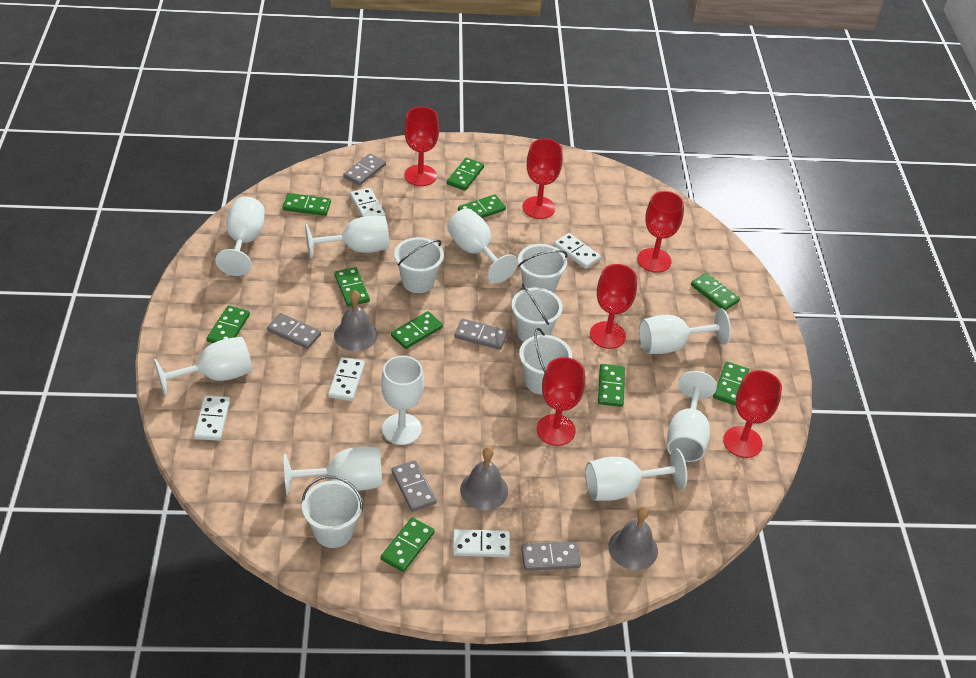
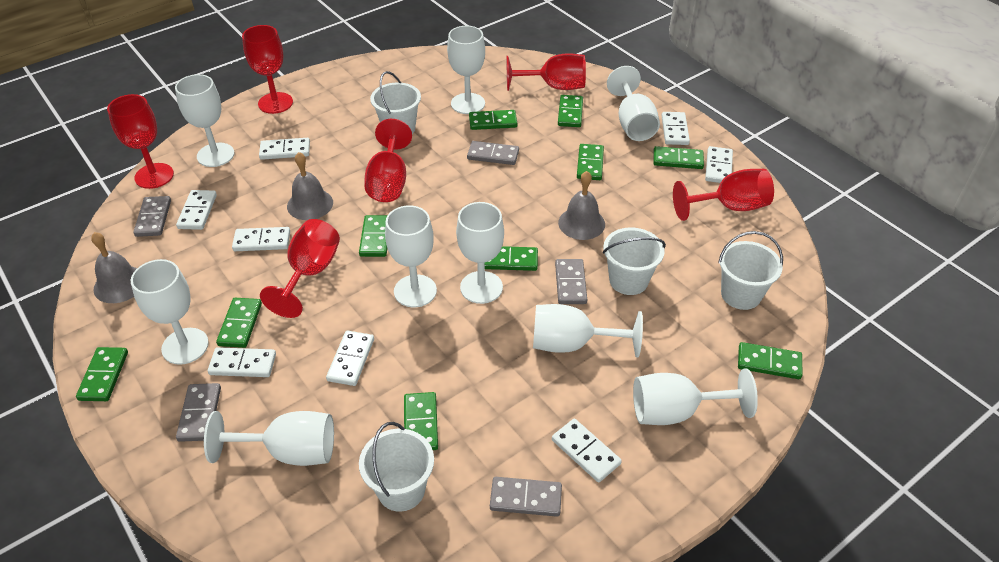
white bucket: 5 -> 4
white domino: 5 -> 8

